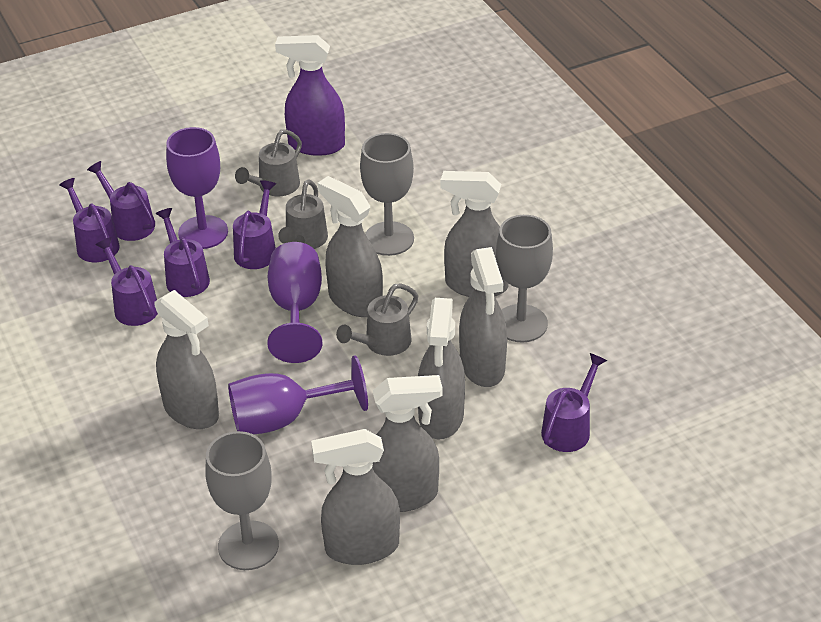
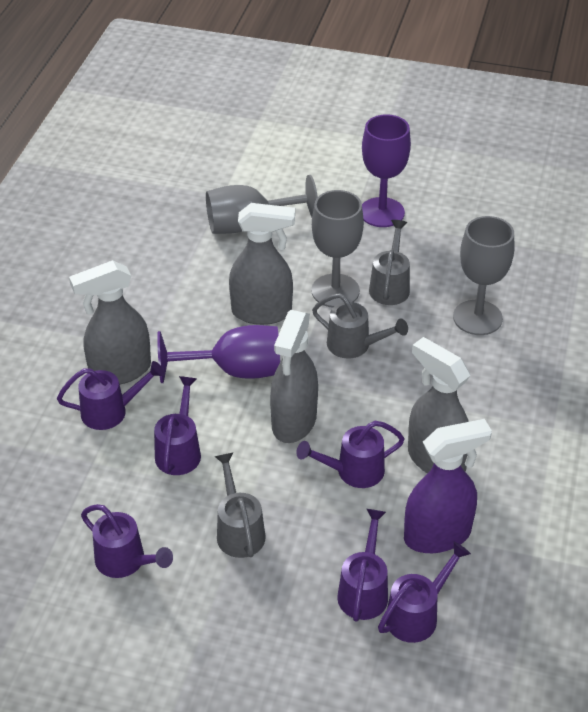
grey spray bottle: 7 -> 4
purple goblet: 3 -> 2

